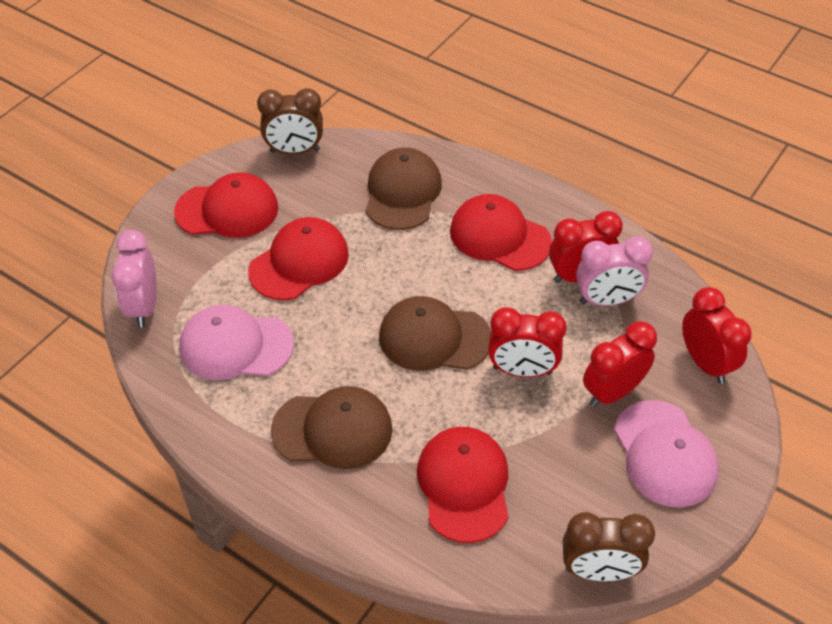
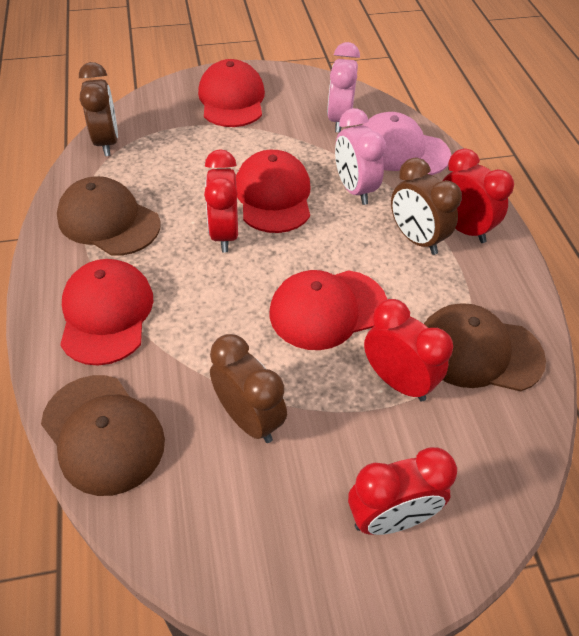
brown clock: 2 -> 3
pink cap: 2 -> 1

